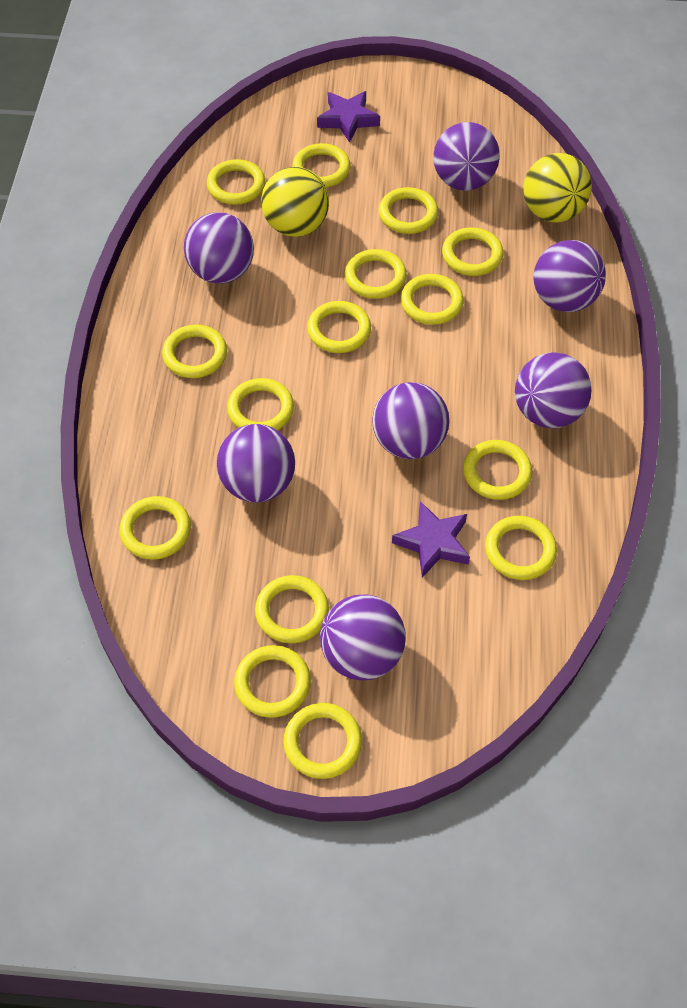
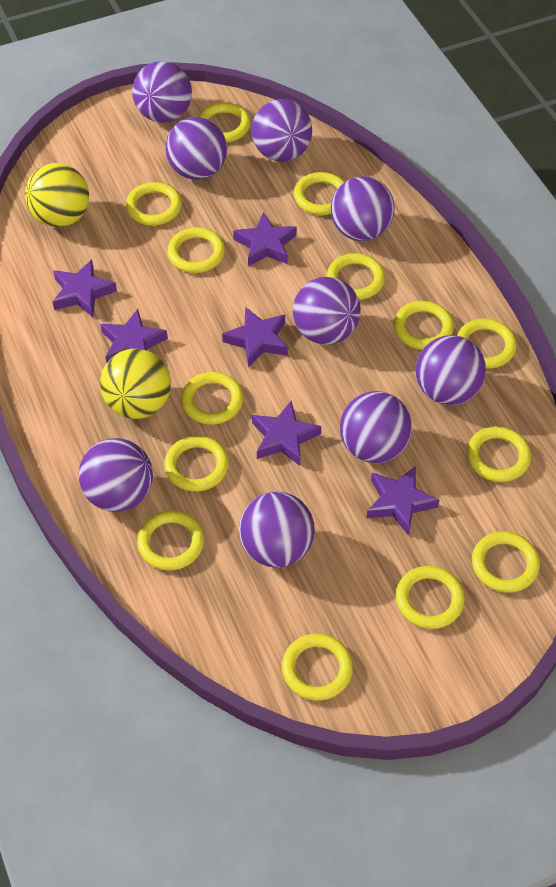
purple ball: 7 -> 9
purple star: 2 -> 6
yellow ring: 15 -> 14

